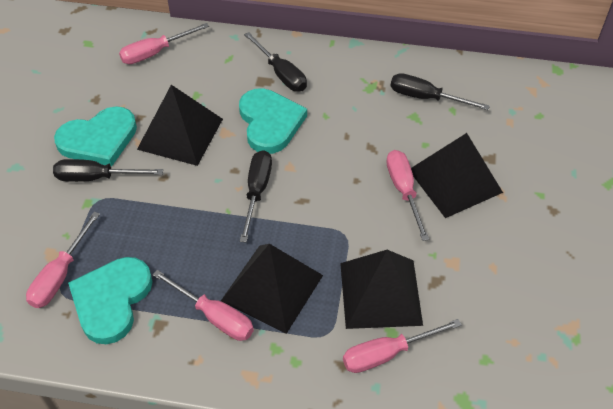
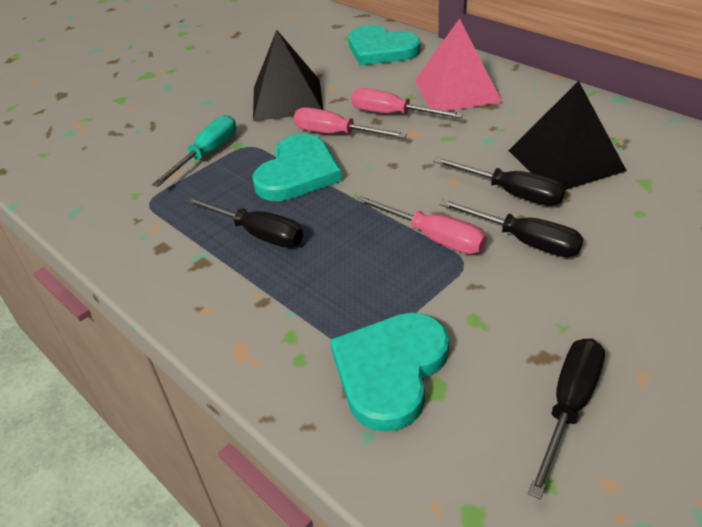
black pyramid: 4 -> 2
pink pyramid: 0 -> 1
pink screwdriver: 5 -> 3
turquoise screwdriver: 0 -> 1

